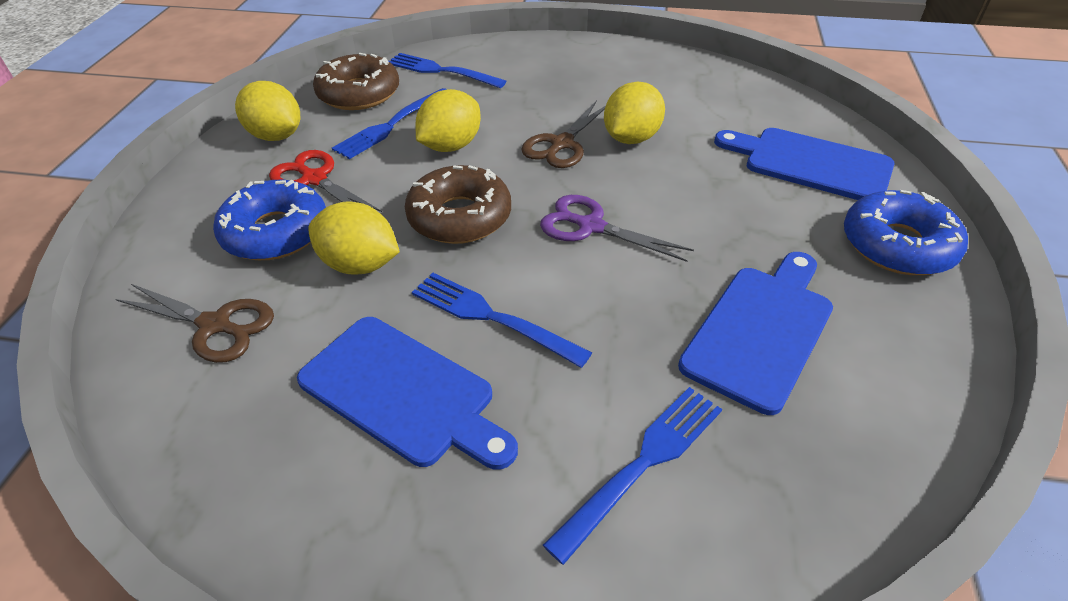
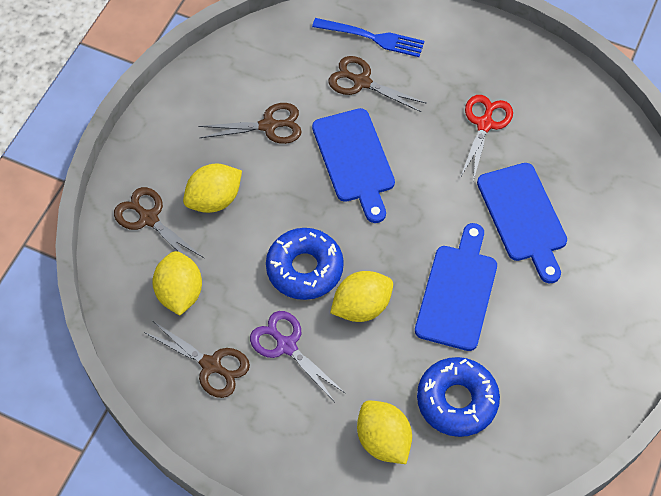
blue fork: 4 -> 1
brown donut: 2 -> 0
brown scissors: 2 -> 4

